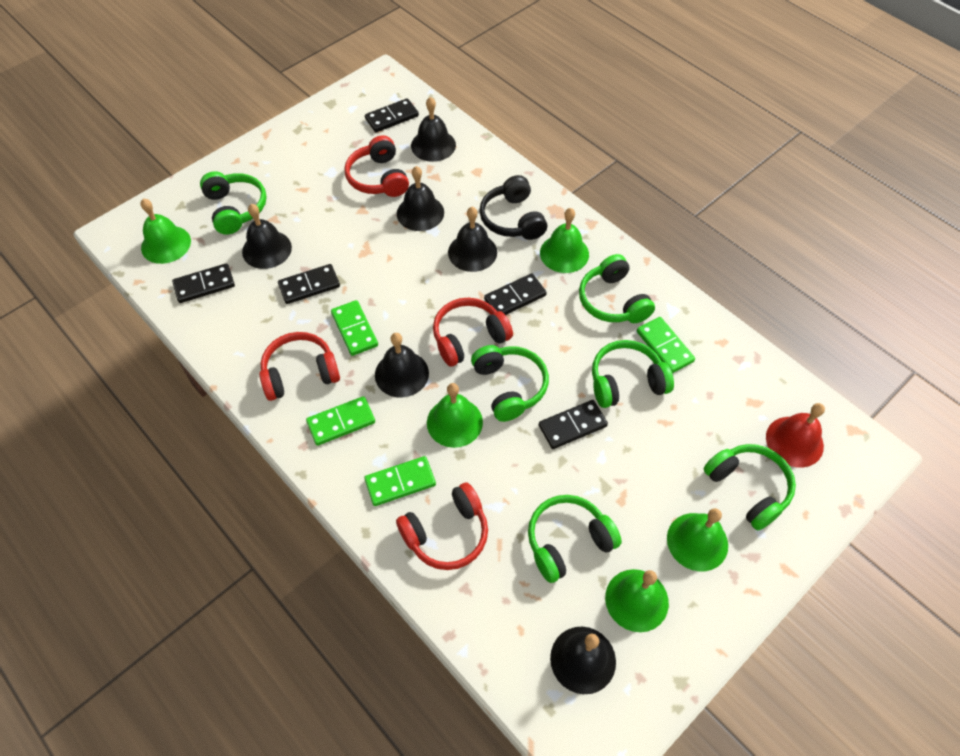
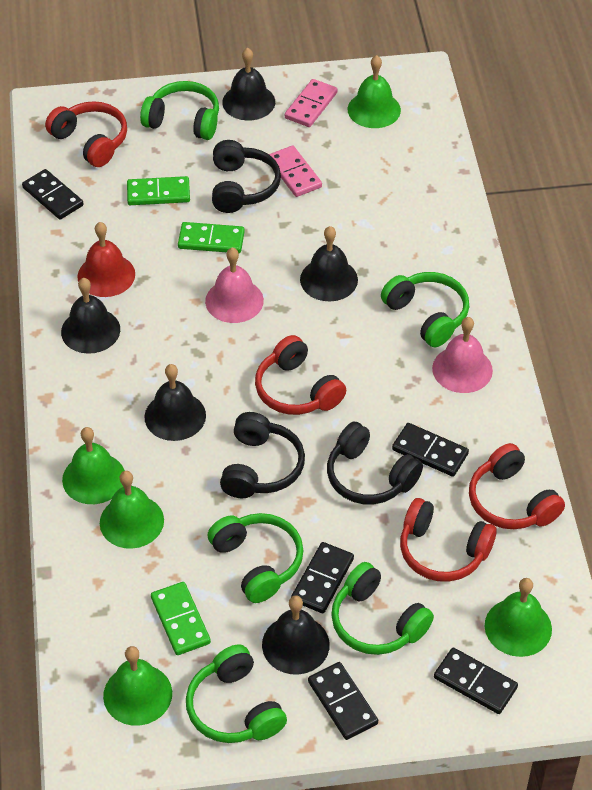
black bell: 6 -> 5
black headphones: 1 -> 3
green domino: 4 -> 3
green headphones: 6 -> 5
pink bell: 0 -> 2
pink domino: 0 -> 2

